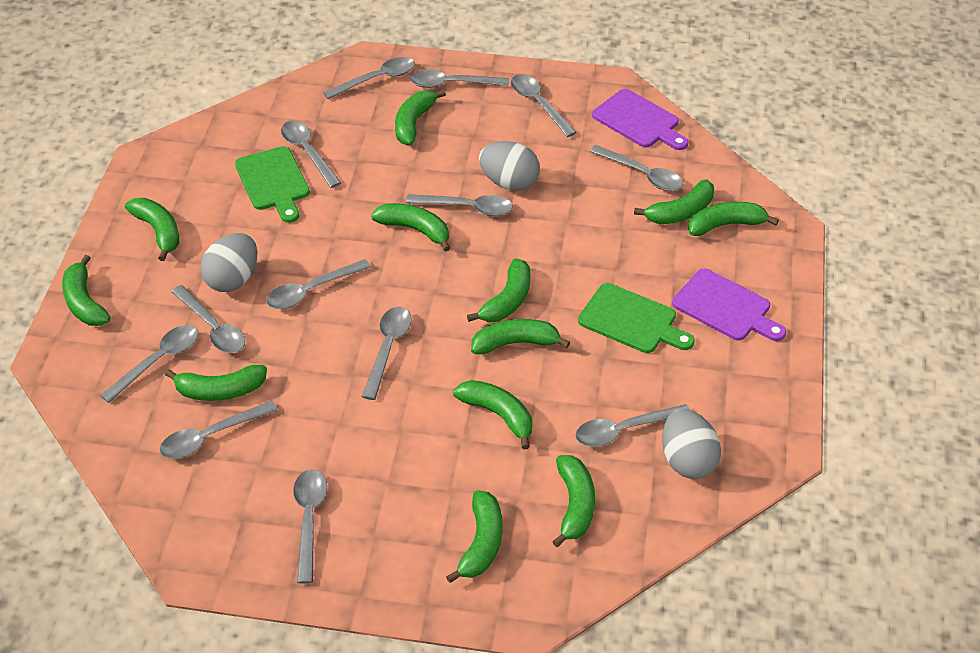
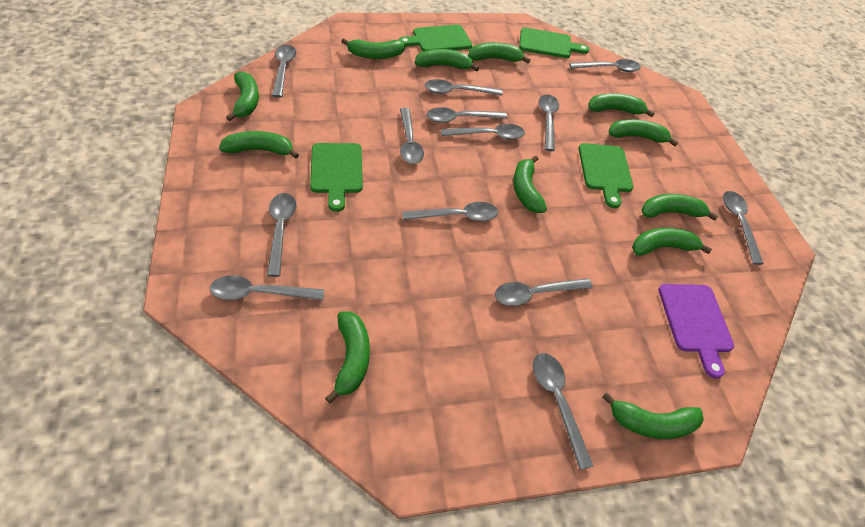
green cutting board: 2 -> 4
grey egg: 3 -> 0
purple cutting board: 2 -> 1

